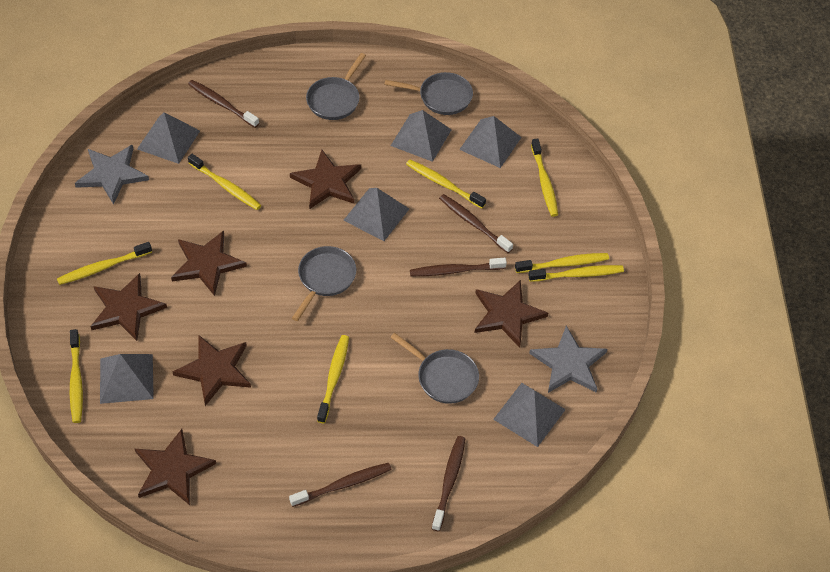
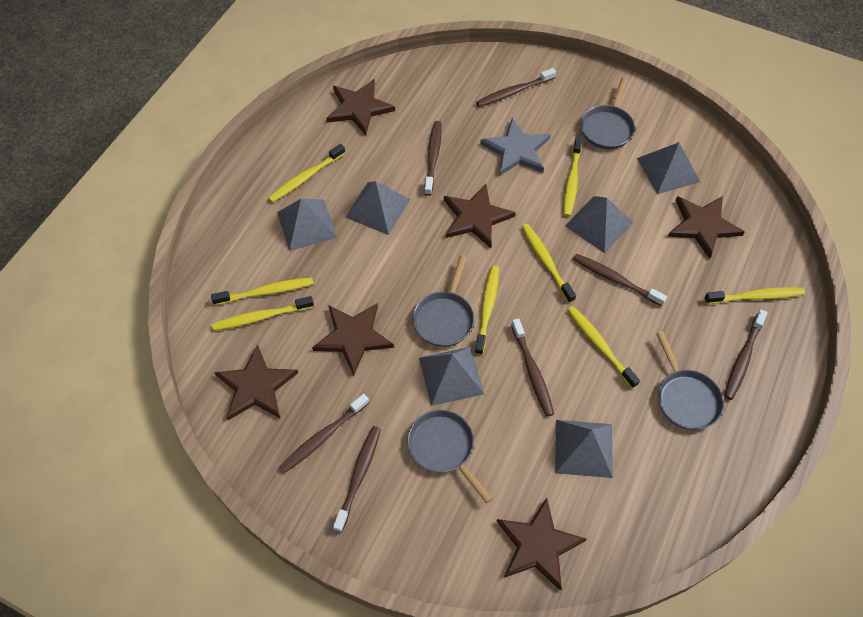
brown toothbrush: 5 -> 7
grey star: 2 -> 1

